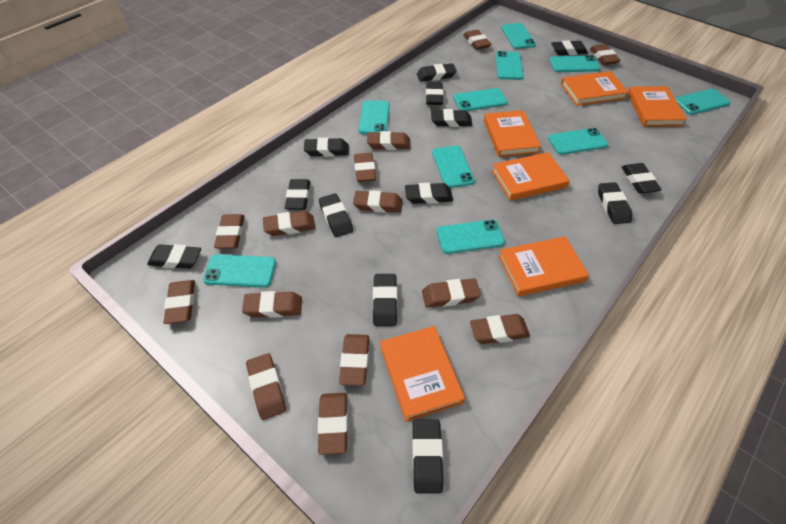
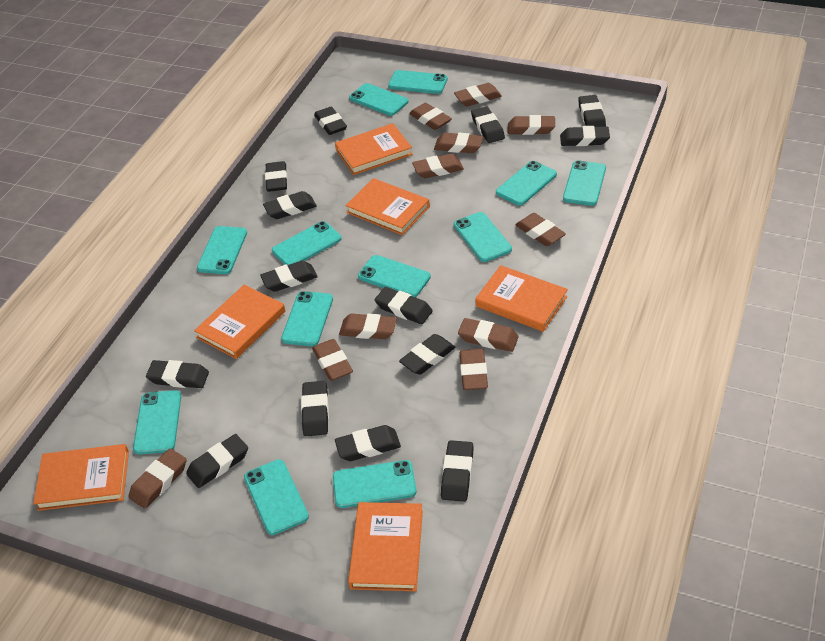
black eraser: 13 -> 14
brown eraser: 14 -> 11
turquoise phone: 10 -> 12

